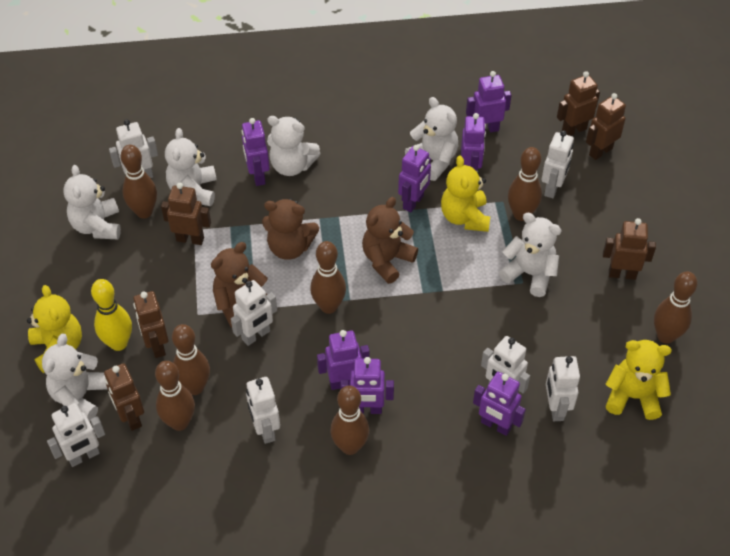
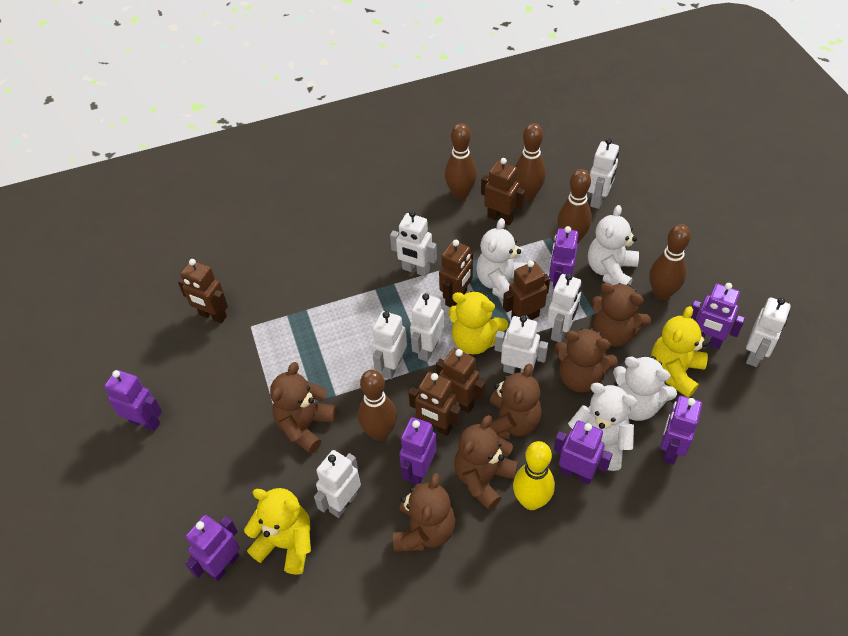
brown bowling pin: 7 -> 5
brown teddy bear: 3 -> 6
white robot: 7 -> 8
white teddy bear: 6 -> 4

